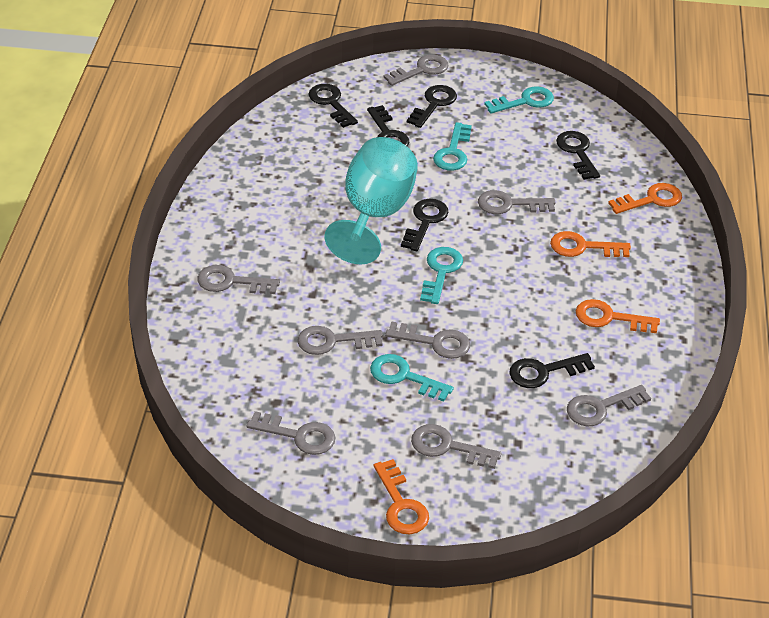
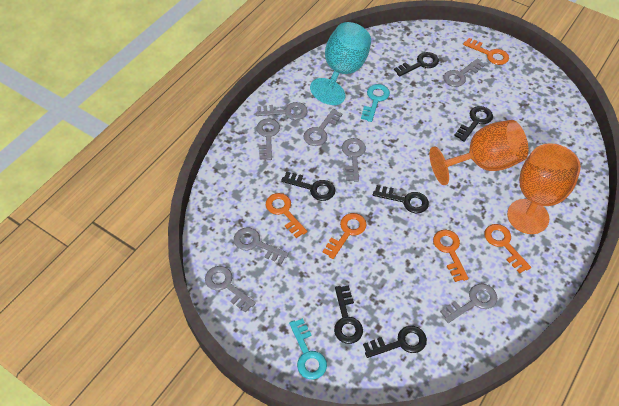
orange goblet: 0 -> 2
orange key: 4 -> 5
turquoise key: 4 -> 2

